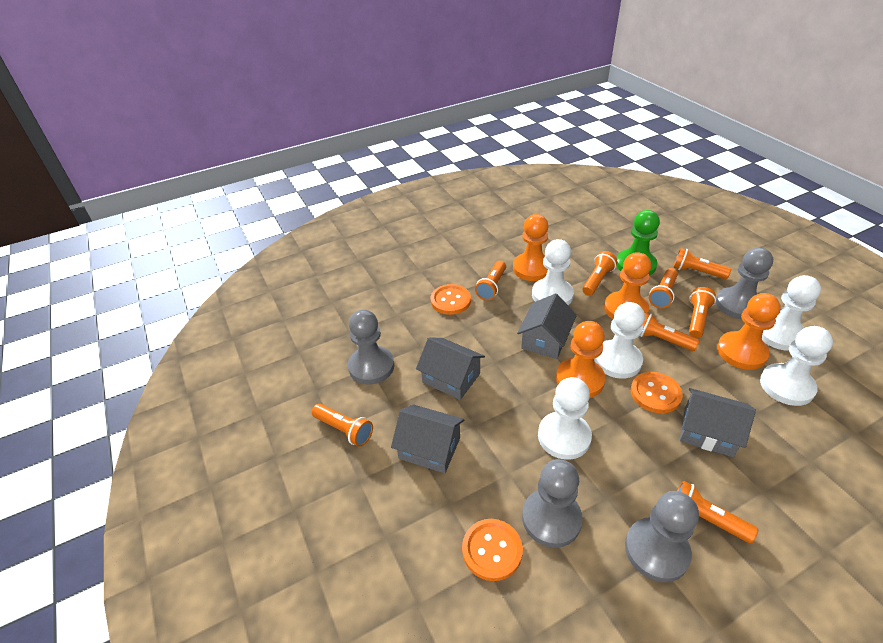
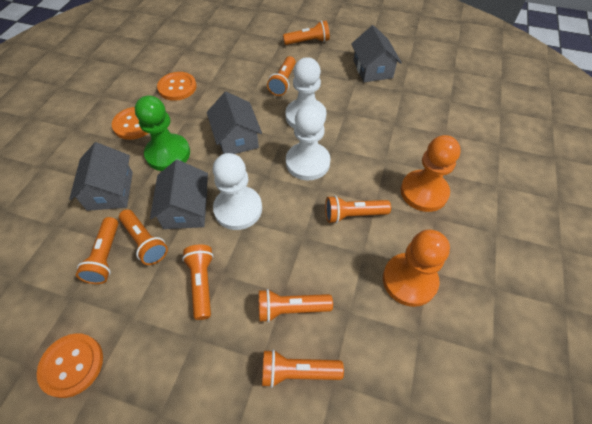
grey pawn: 4 -> 0
orange pawn: 4 -> 2
white pawn: 5 -> 3

